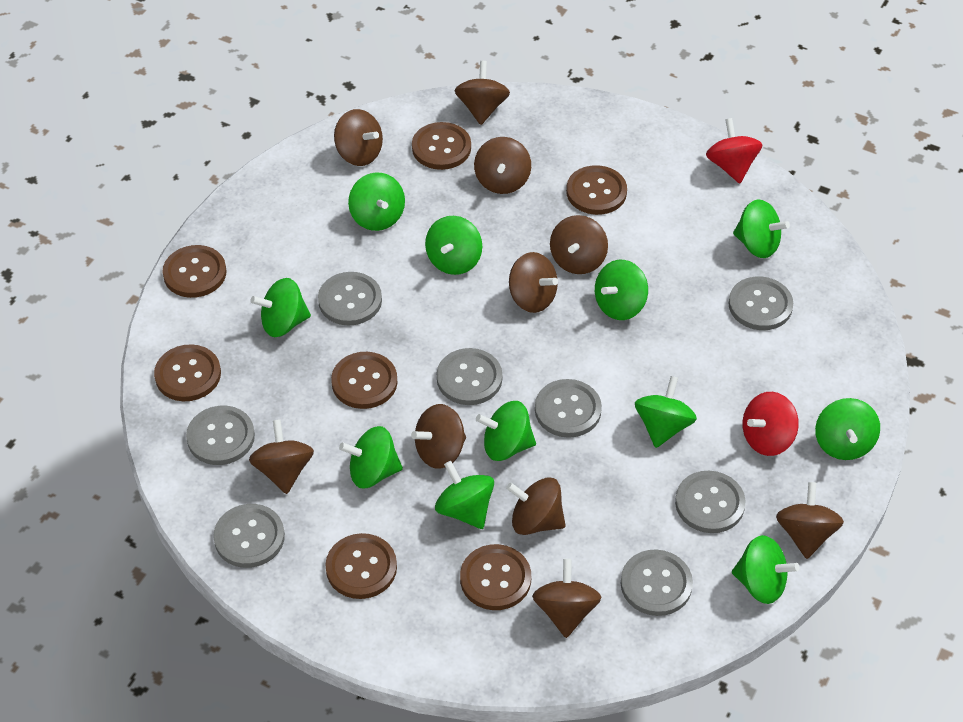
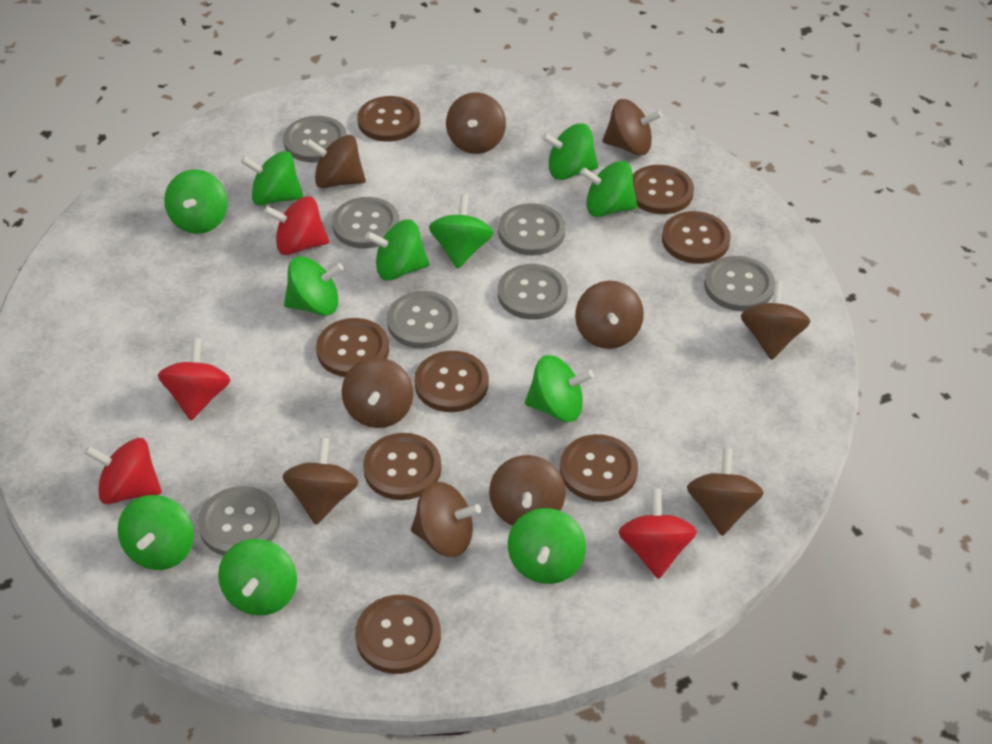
brown button: 7 -> 8
grey button: 8 -> 7
red spinning top: 2 -> 4

